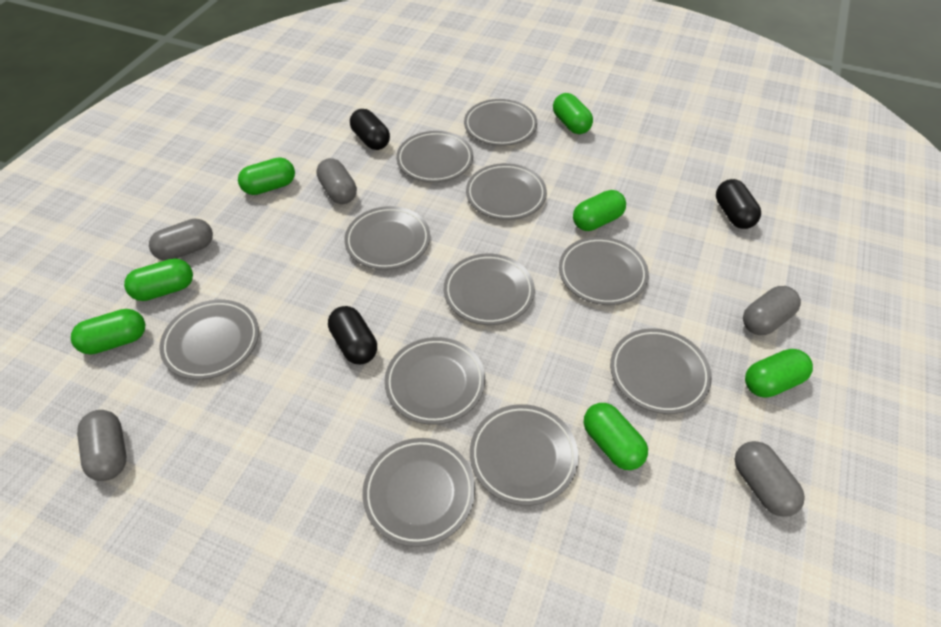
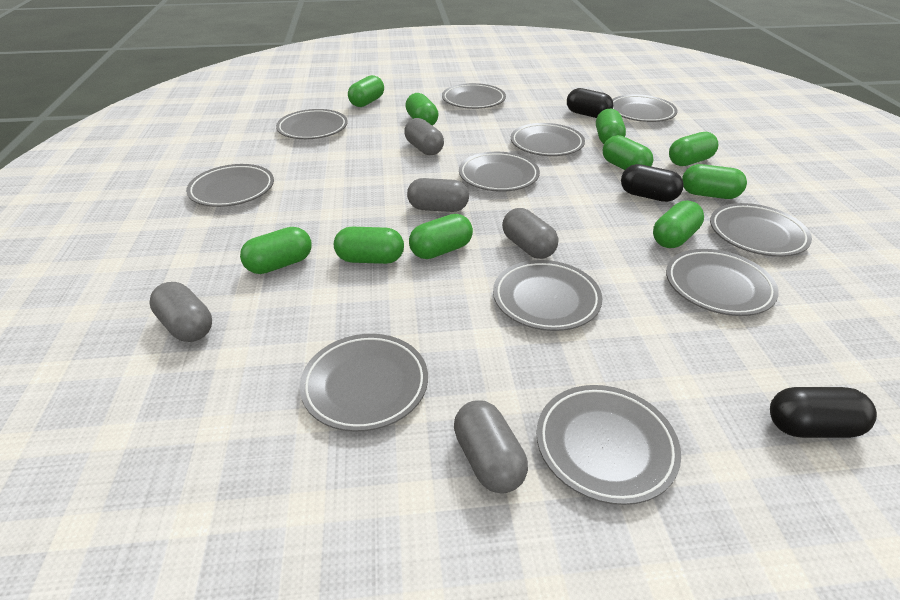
green capsule: 7 -> 10

